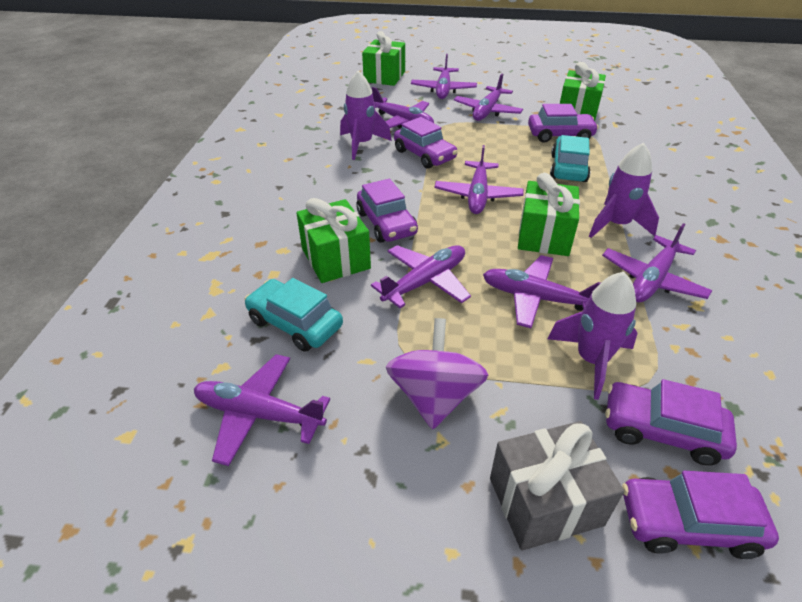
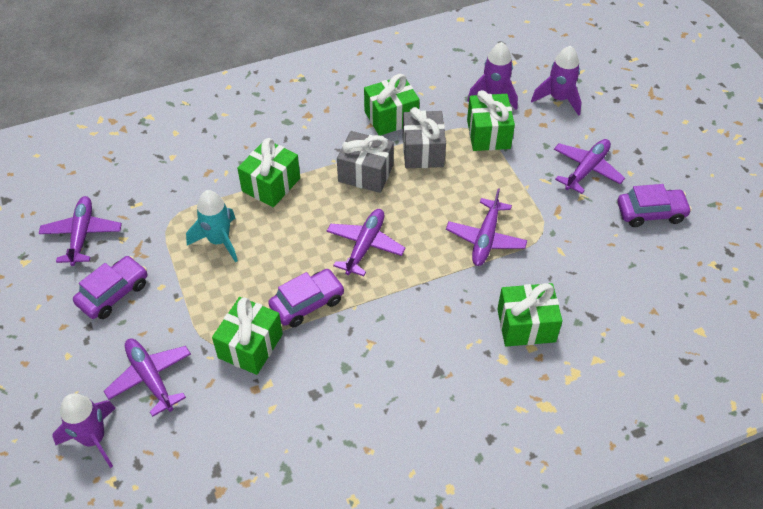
green gift: 4 -> 5
grey gift: 1 -> 2
purple car: 5 -> 3
purple plane: 8 -> 5
purple spinning top: 1 -> 0
turquoise car: 2 -> 0
turquoise rocket: 0 -> 1

